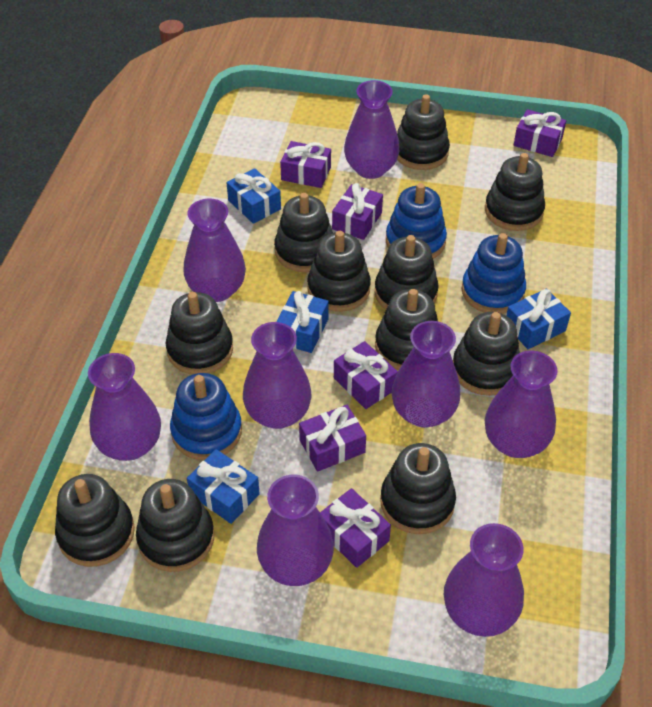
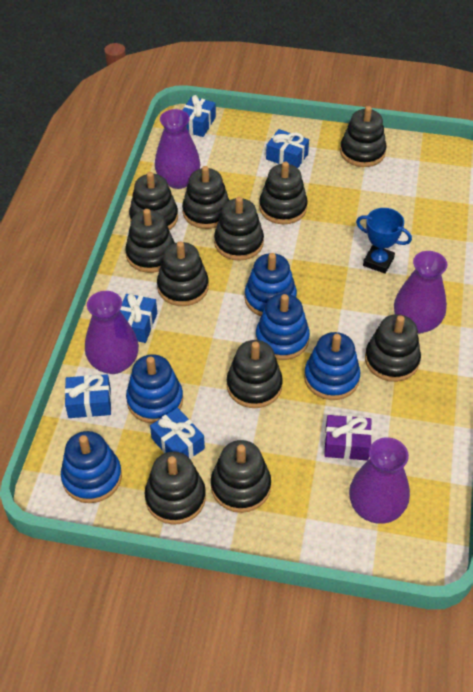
blue gift: 4 -> 5
blue stacking toy: 3 -> 5
blue trophy: 0 -> 1
purple gift: 6 -> 1
purple vase: 8 -> 4

